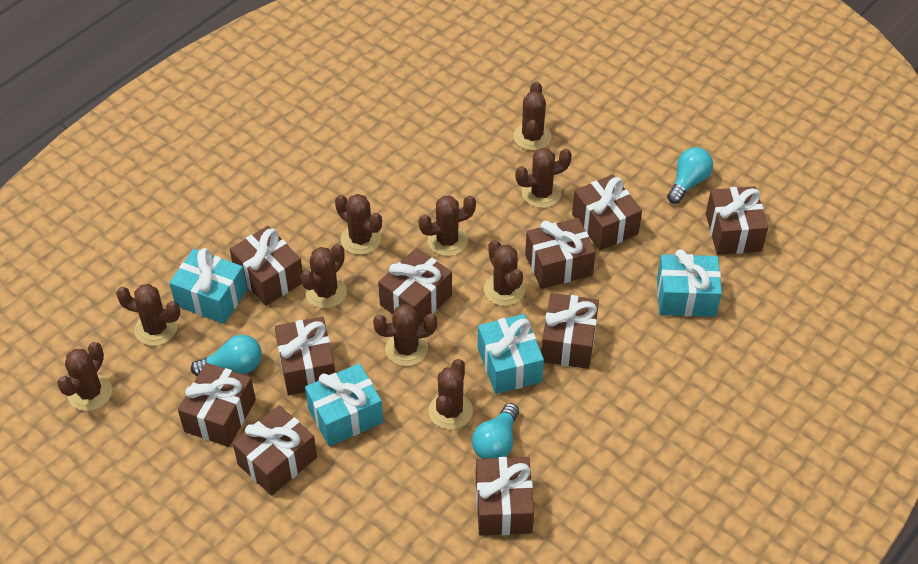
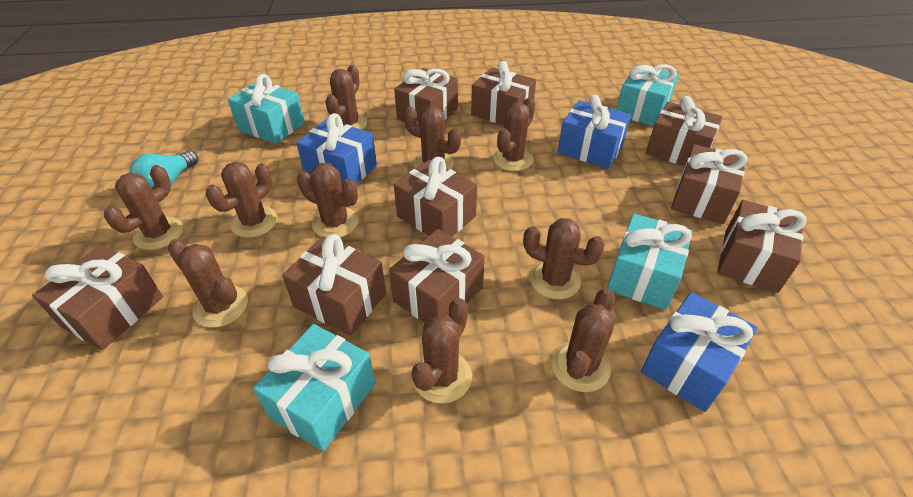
blue gift: 0 -> 3
brown gift: 10 -> 9
turquoise light bulb: 3 -> 1

